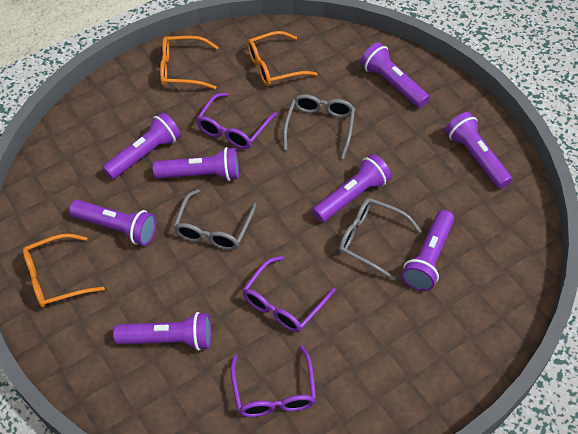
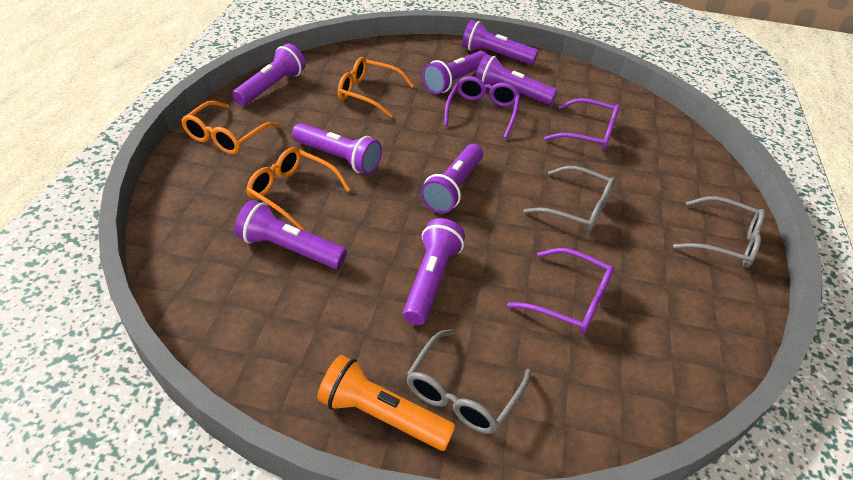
orange flashlight: 0 -> 1

